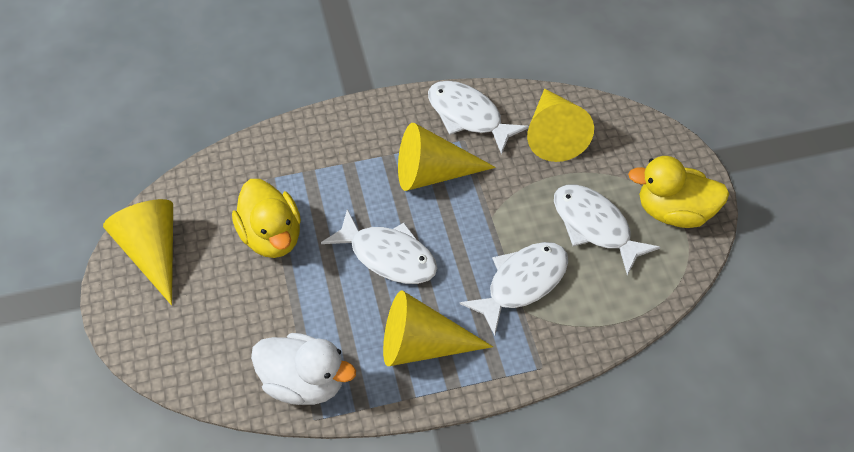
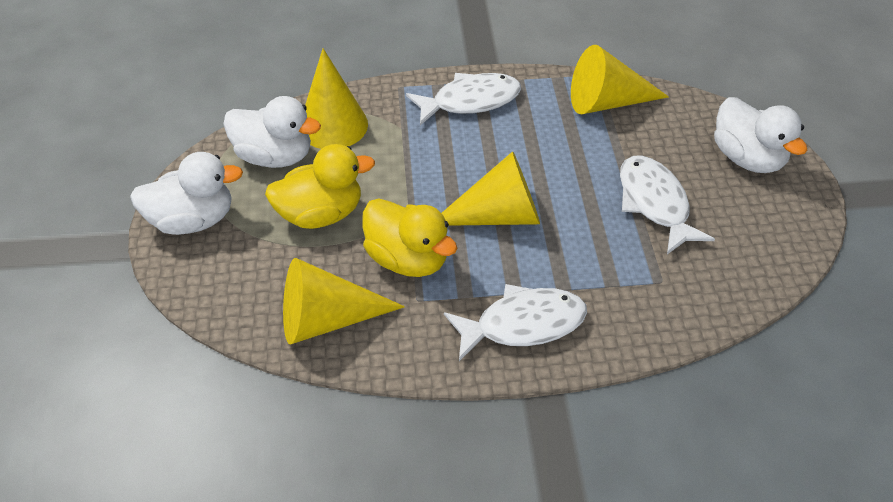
white duck: 1 -> 3
white fish: 4 -> 3

